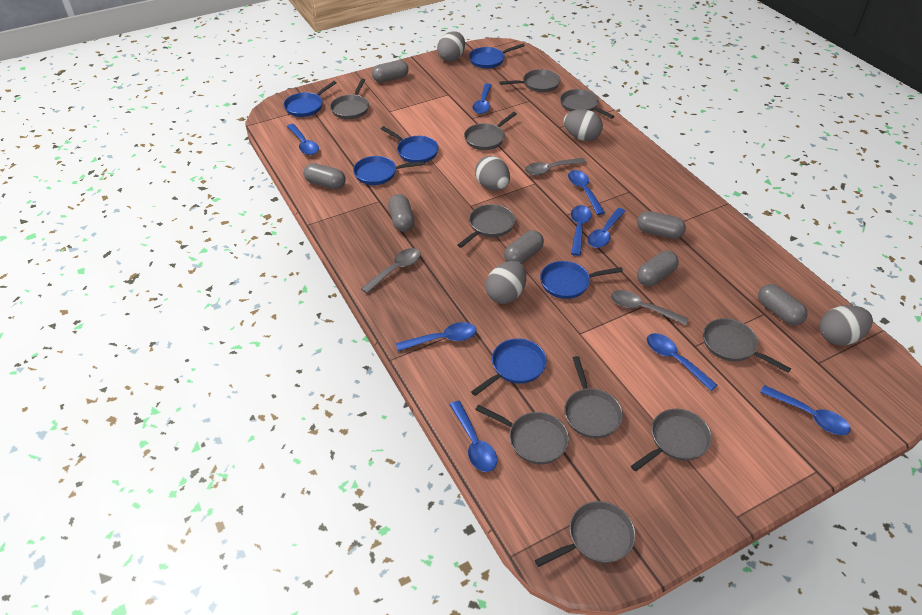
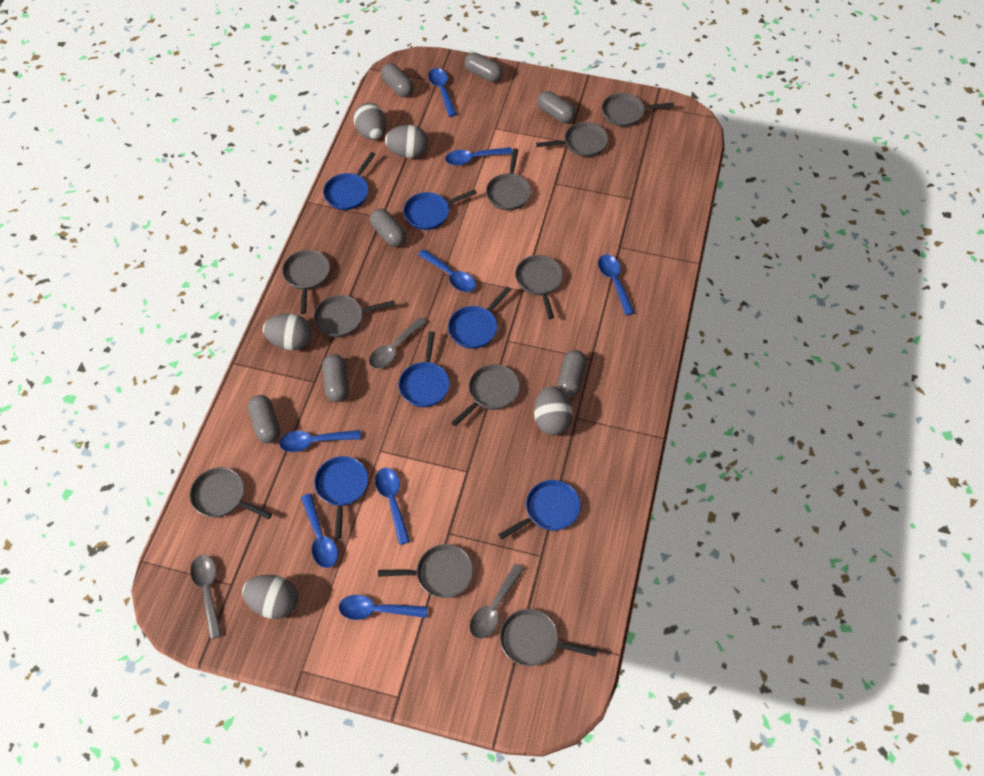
blue spoon: 9 -> 8

